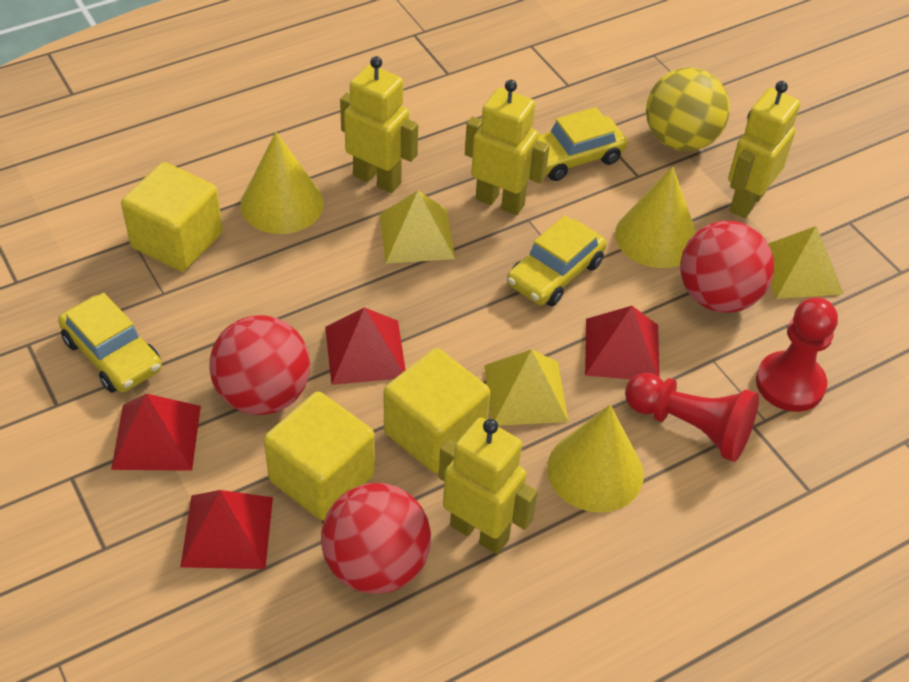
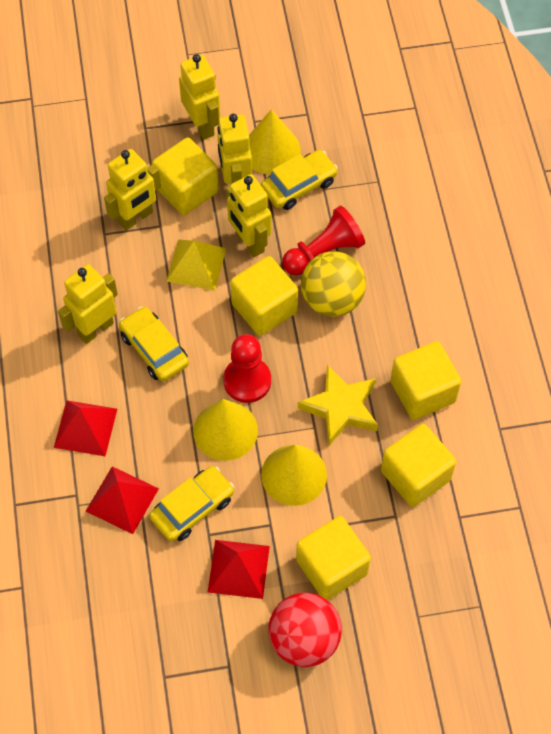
red ball: 3 -> 1
red pyramid: 4 -> 3
yellow cube: 3 -> 5
yellow pyramid: 3 -> 1
yellow robot: 4 -> 5
yellow star: 0 -> 1

